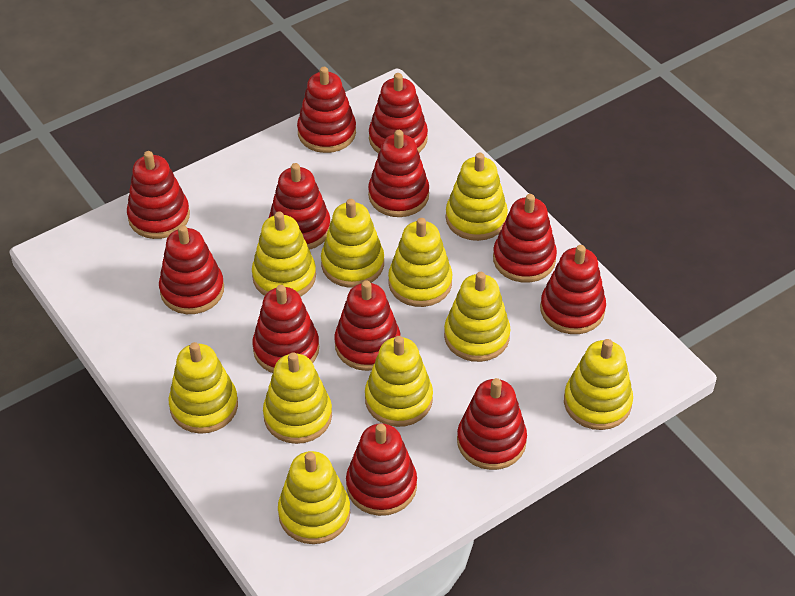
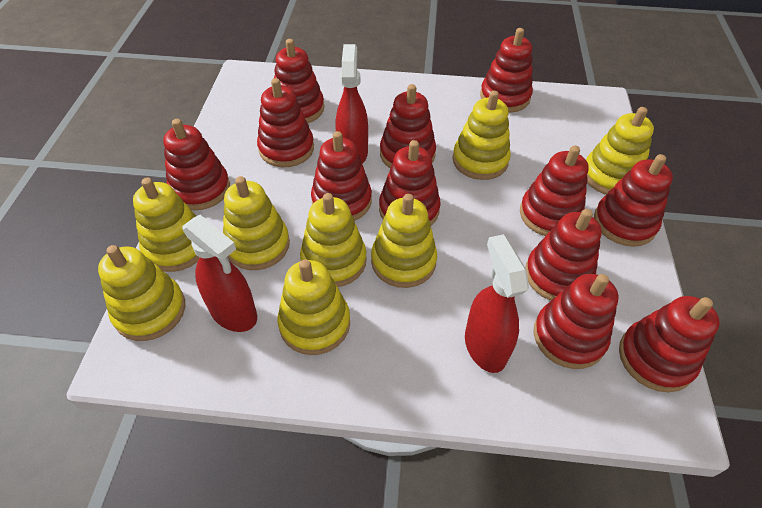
red spray bottle: 0 -> 3
yellow stacking toy: 10 -> 8

